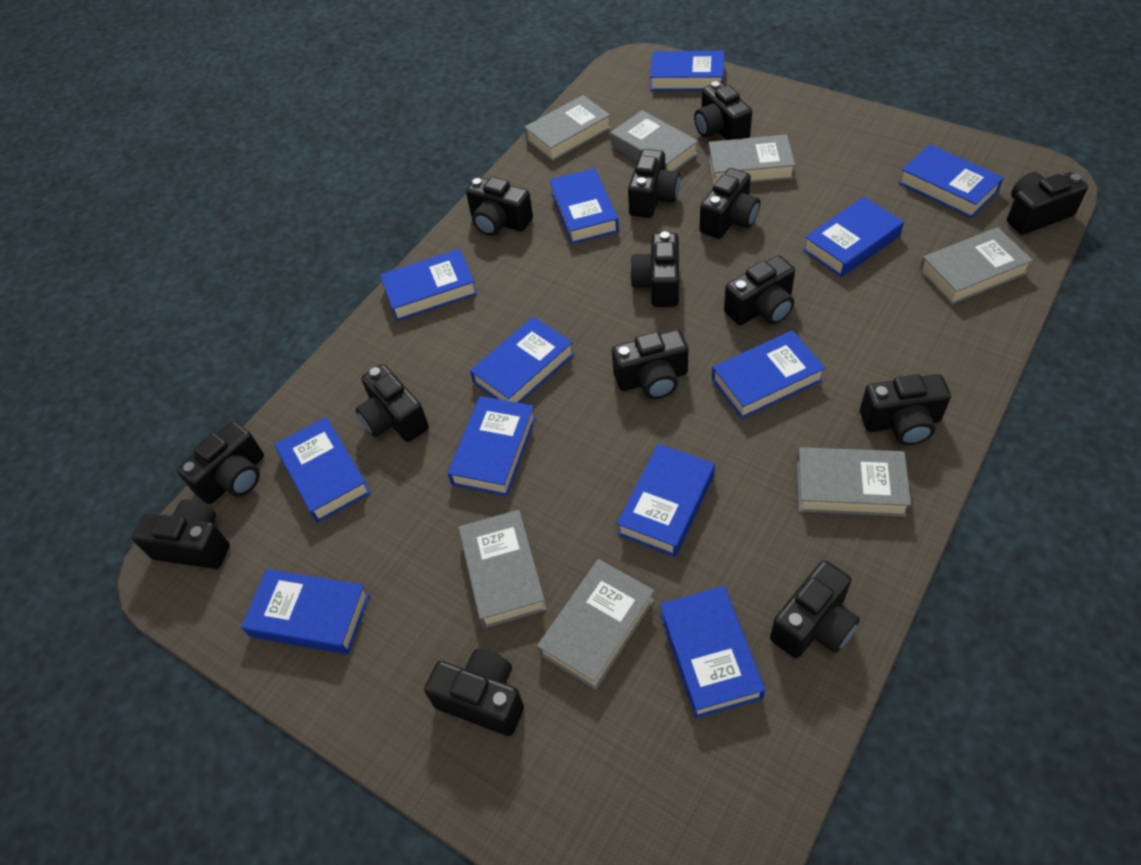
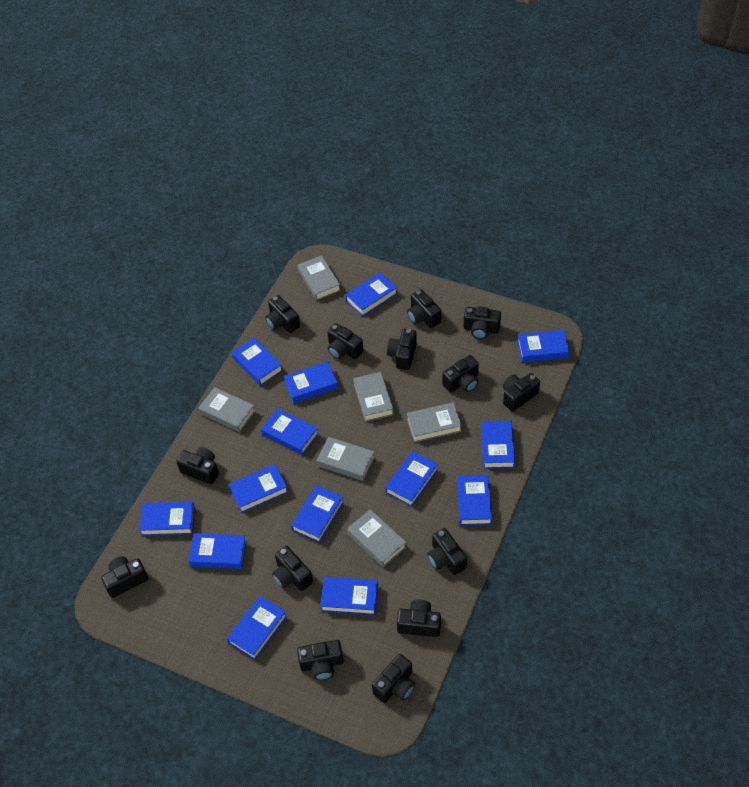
blue book: 12 -> 14
grey book: 7 -> 6

